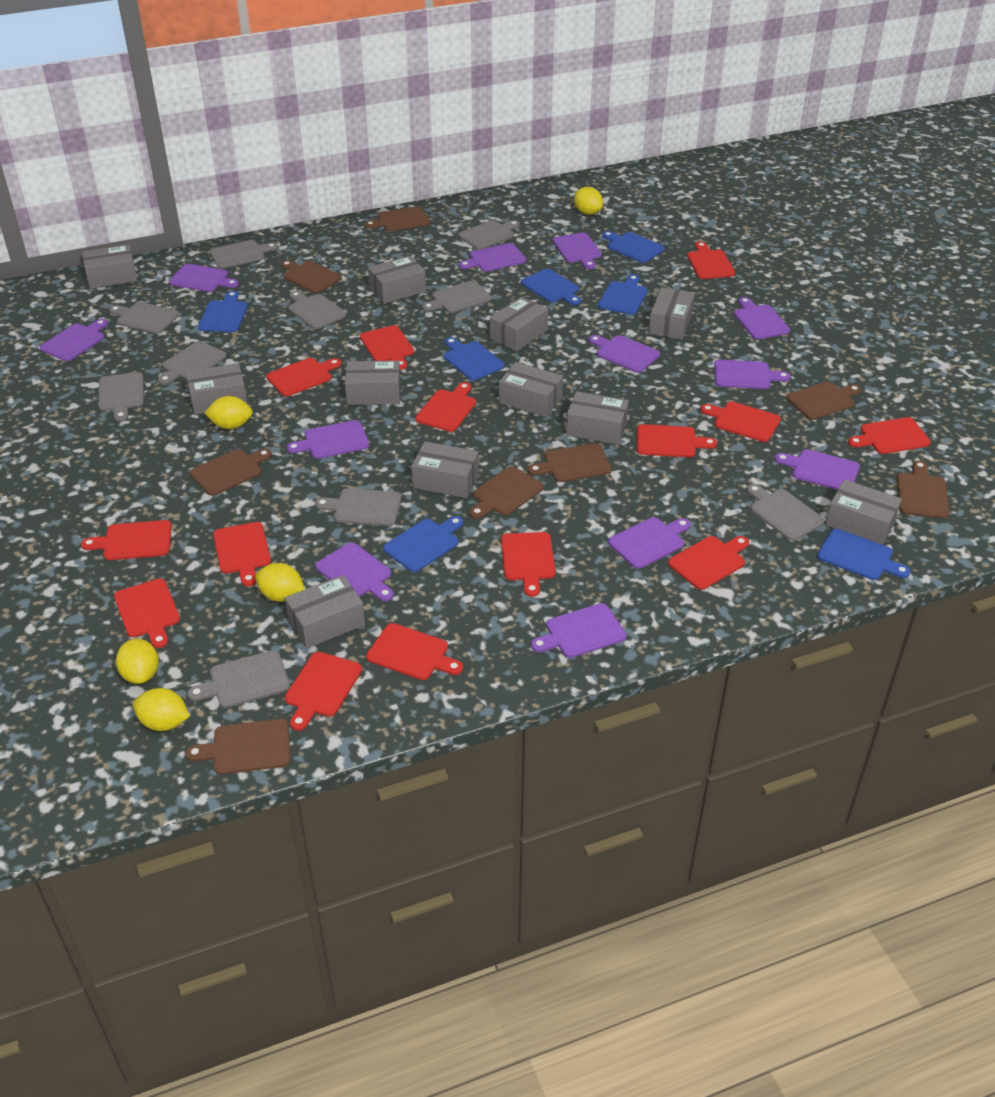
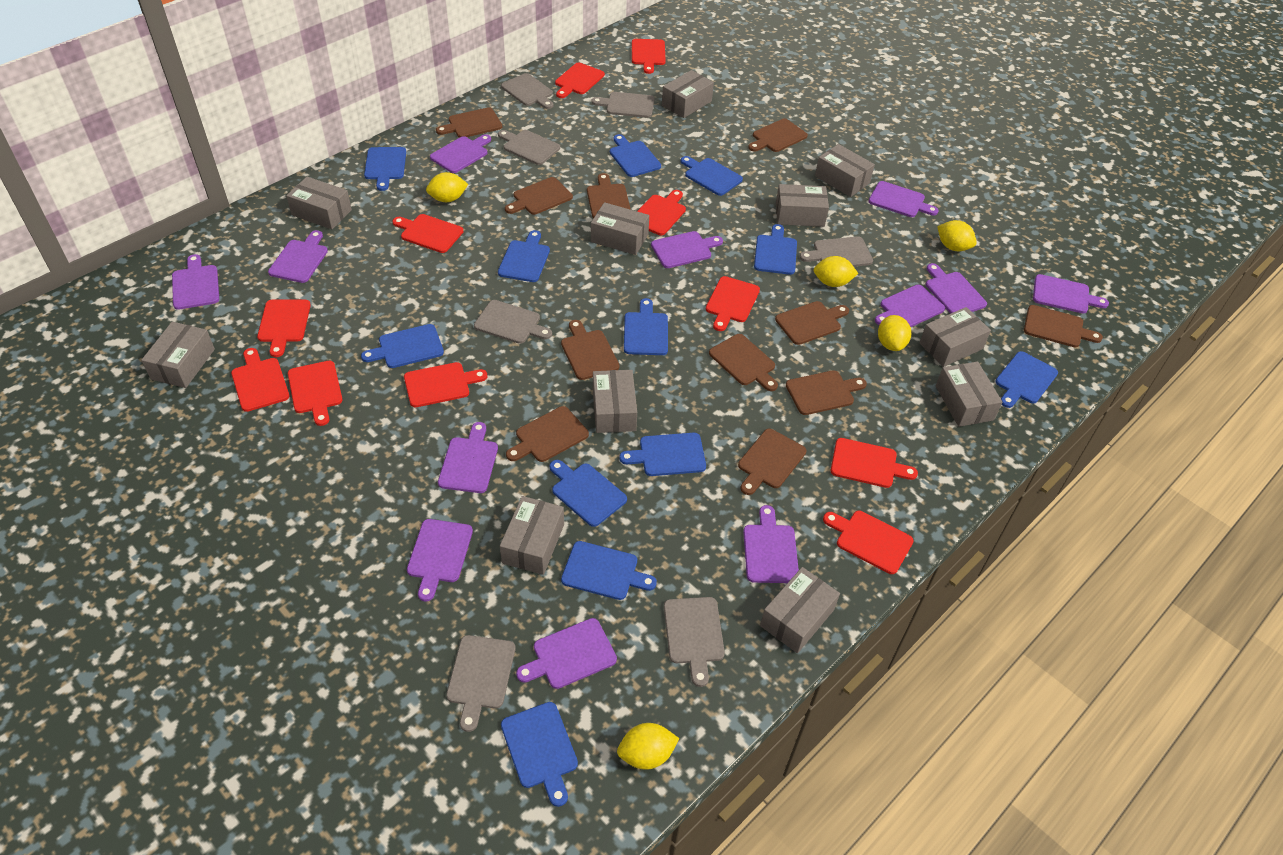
blue cutting board: 7 -> 12
brown cutting board: 8 -> 11
grey cutting board: 10 -> 7
red cutting board: 14 -> 11

